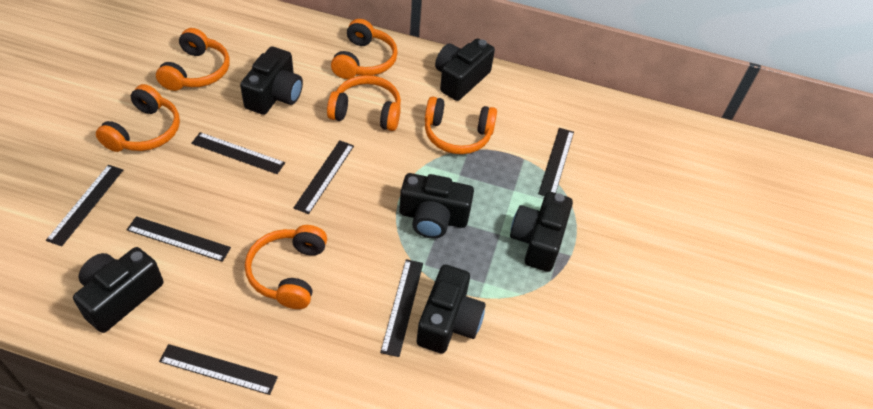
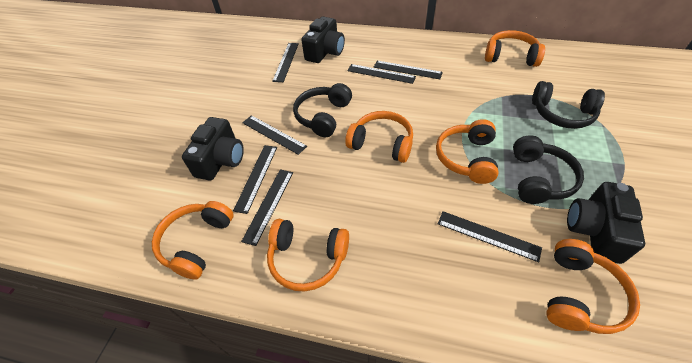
black camera: 6 -> 3
black headphones: 0 -> 3

